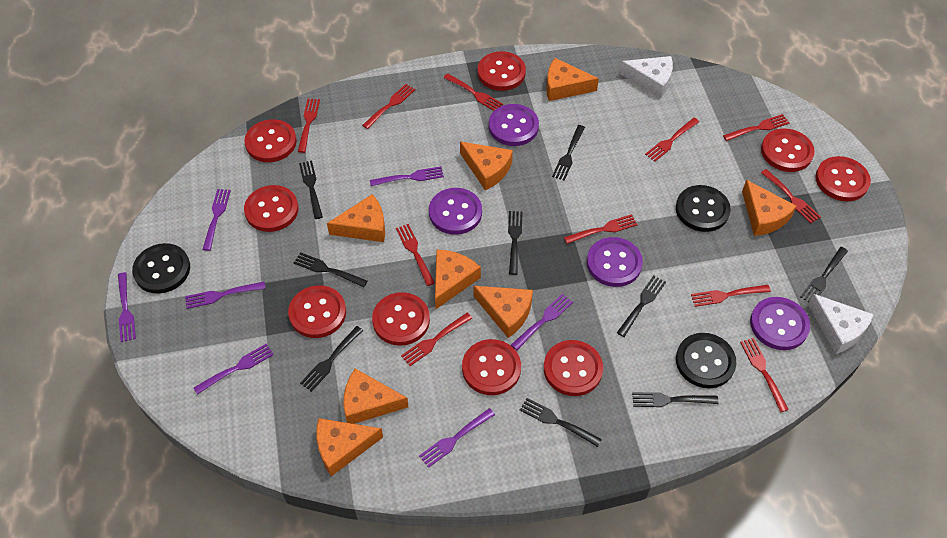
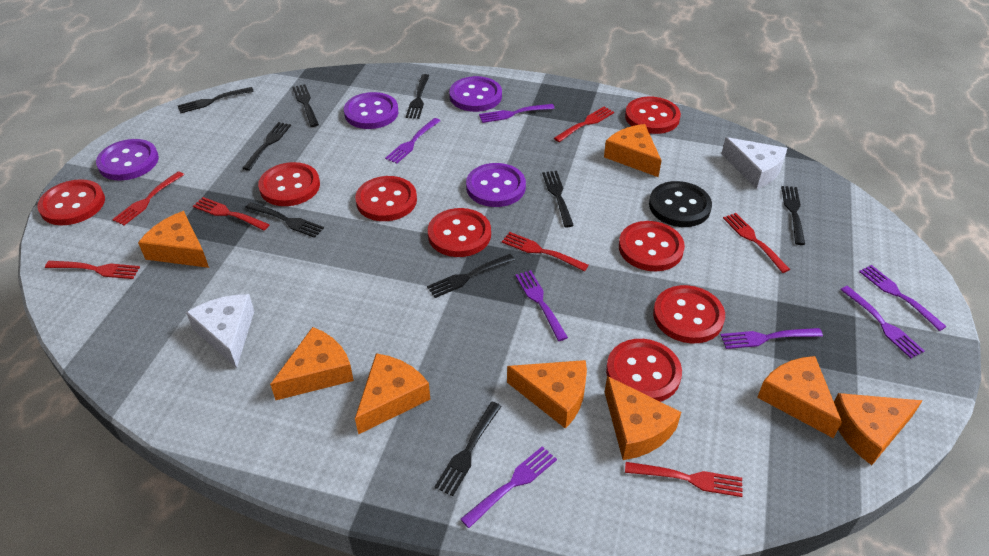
black button: 3 -> 1
red button: 9 -> 8
red fork: 11 -> 7

